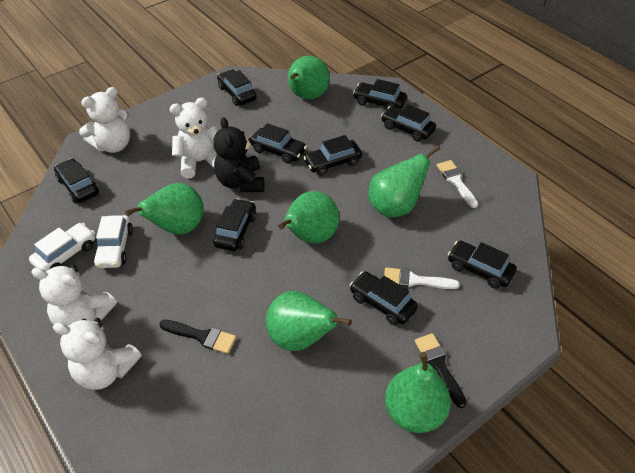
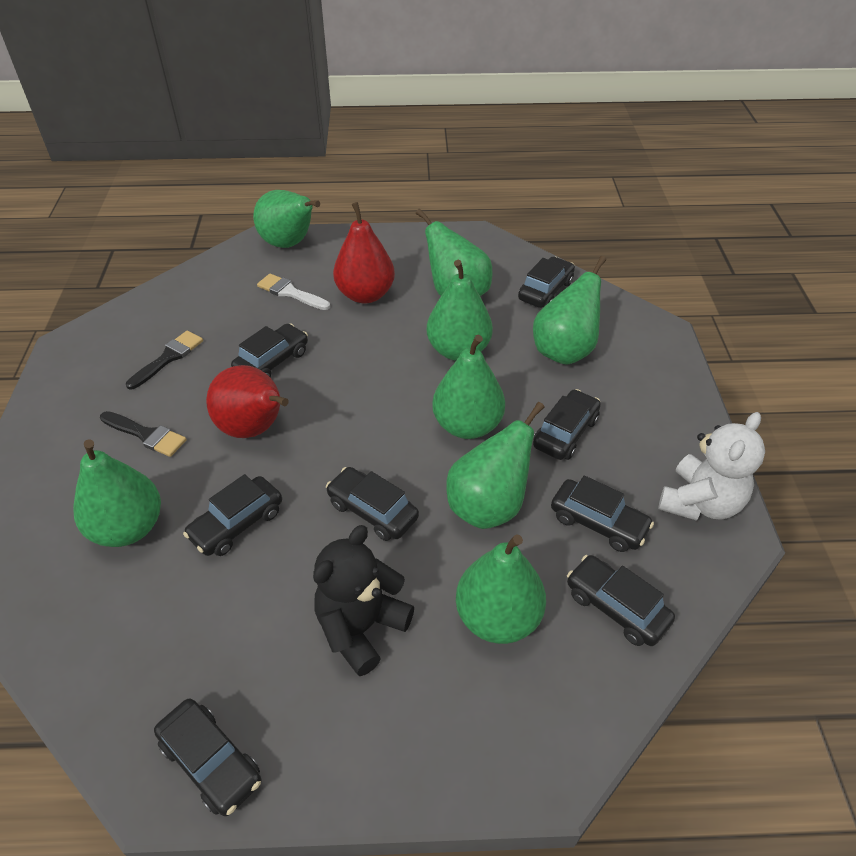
black car: 9 -> 8
green pear: 6 -> 8
red pear: 0 -> 2
white brush: 2 -> 1
white car: 2 -> 0
white teddy bear: 4 -> 1

